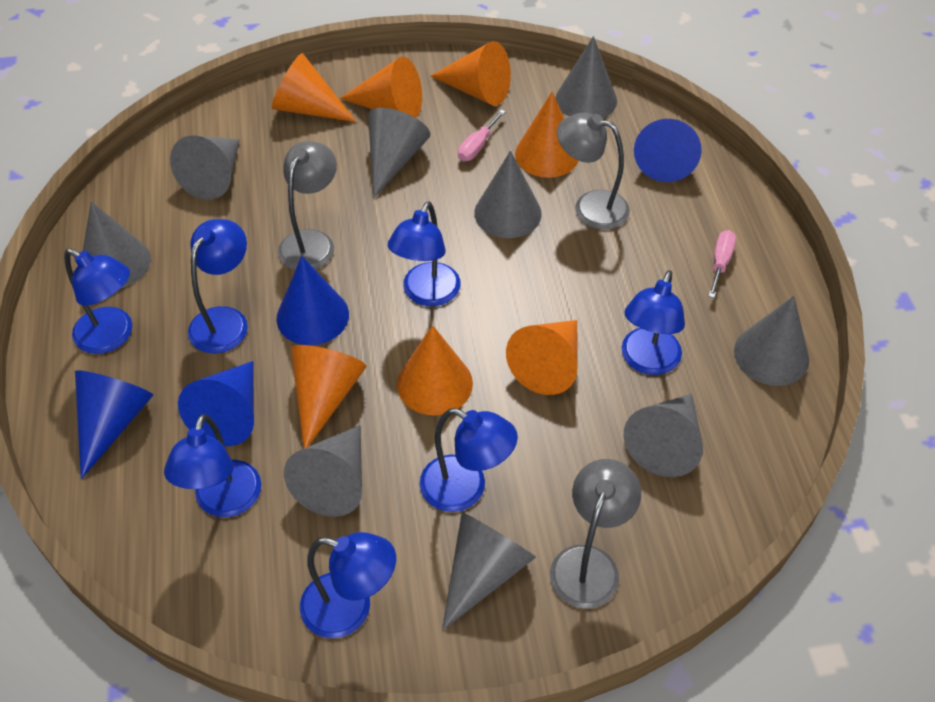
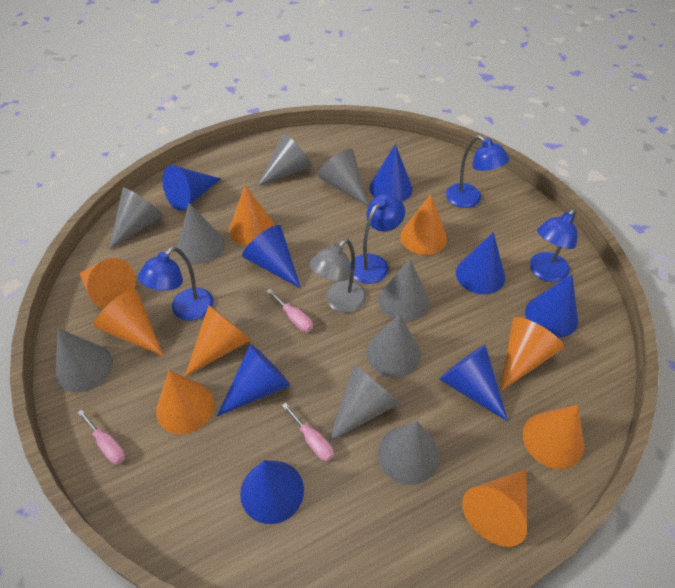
blue cone: 4 -> 8
blue lamp: 7 -> 4
grey lamp: 3 -> 1
orange cone: 7 -> 9
pink screwdriver: 2 -> 3

